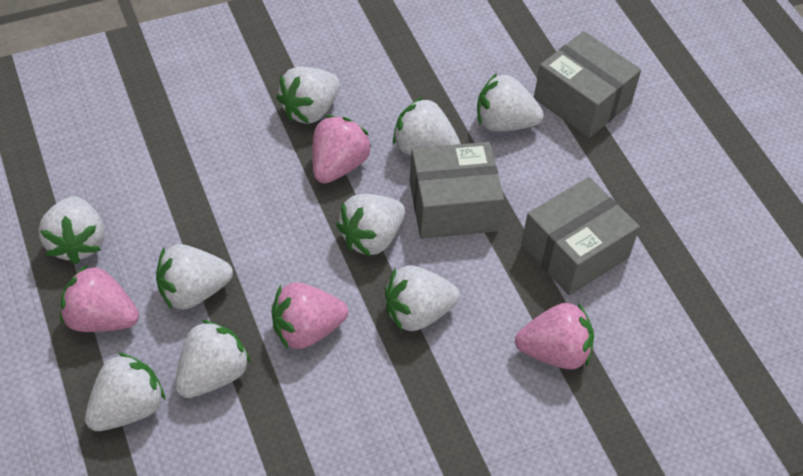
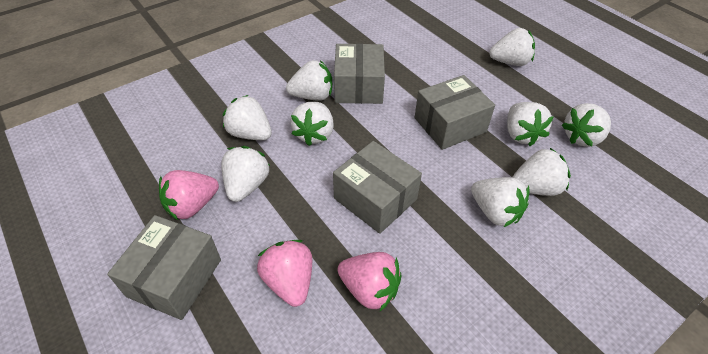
grey box: 3 -> 4
pink strawberry: 4 -> 3

